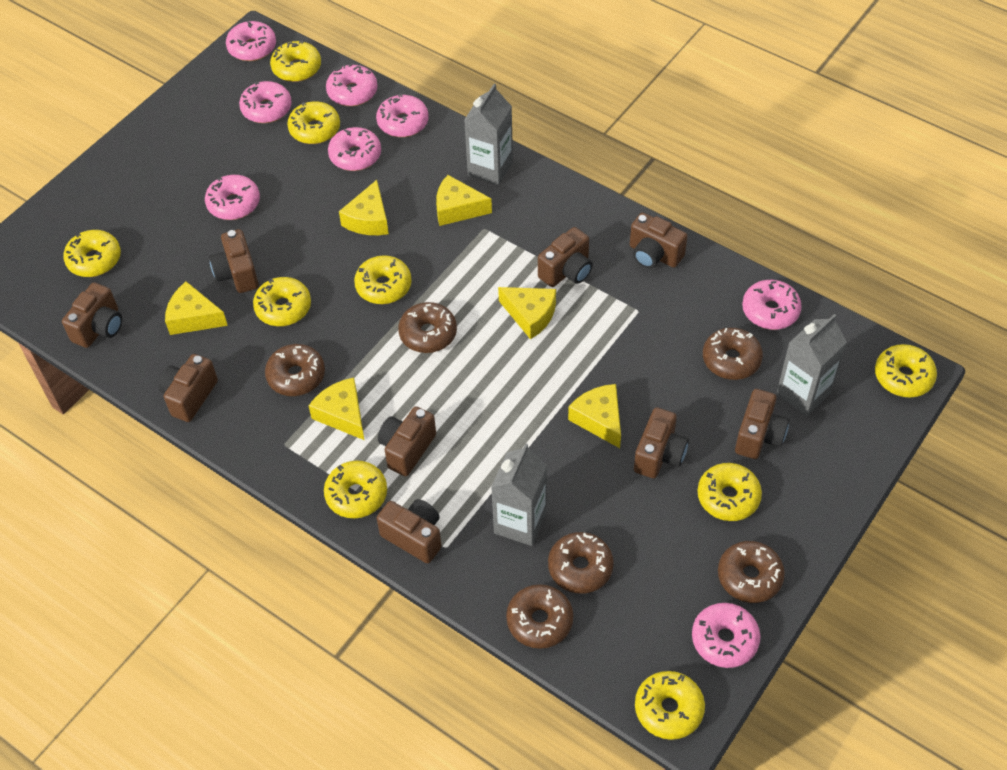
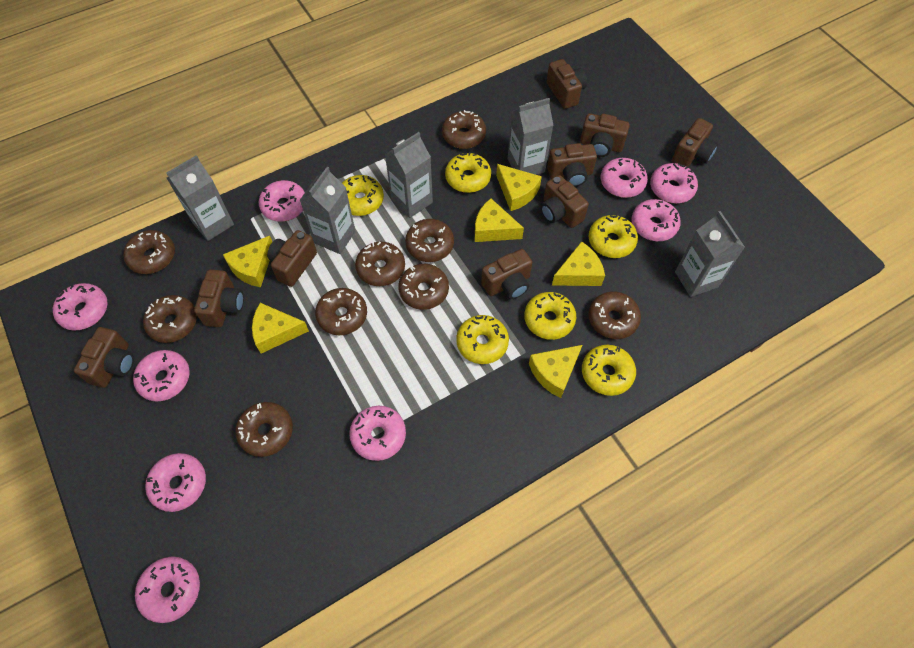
brown donut: 6 -> 9
grey carton: 3 -> 5
pink donut: 8 -> 9
yellow donut: 9 -> 6

